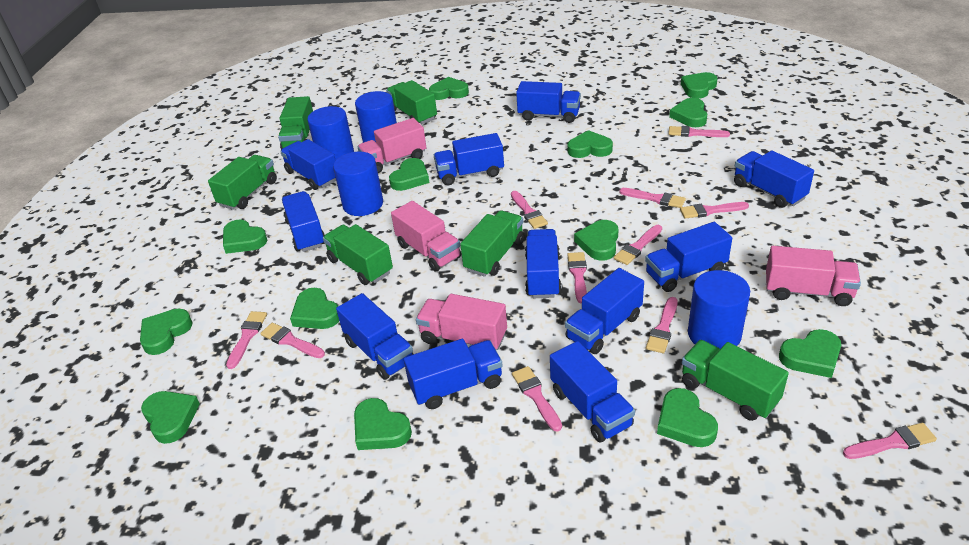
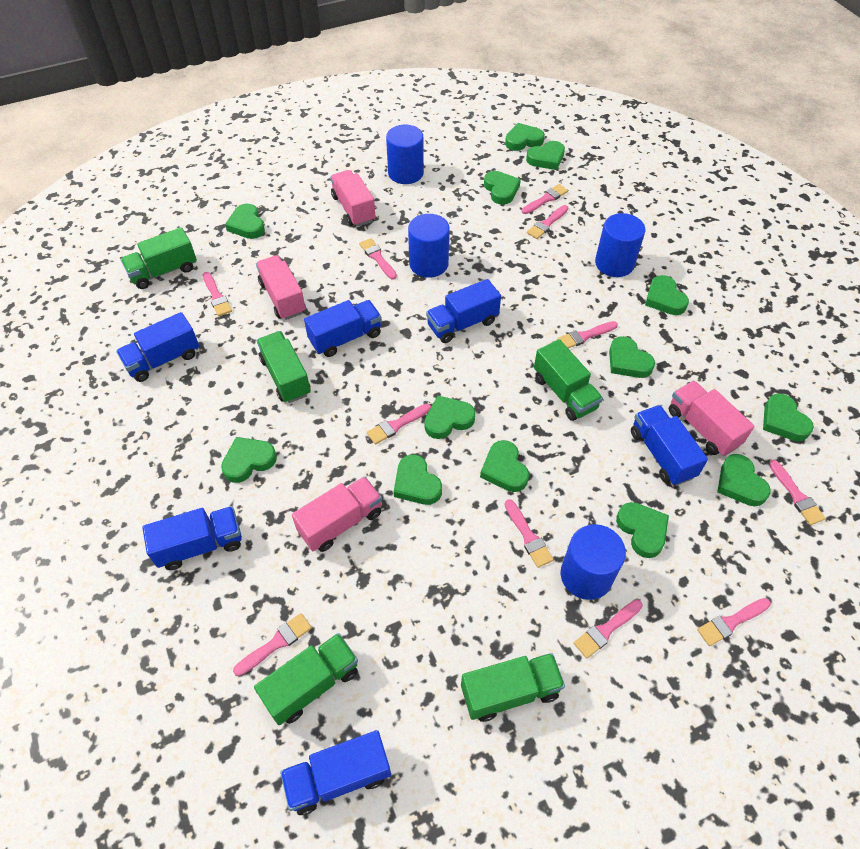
blue truck: 11 -> 6
green truck: 6 -> 5

